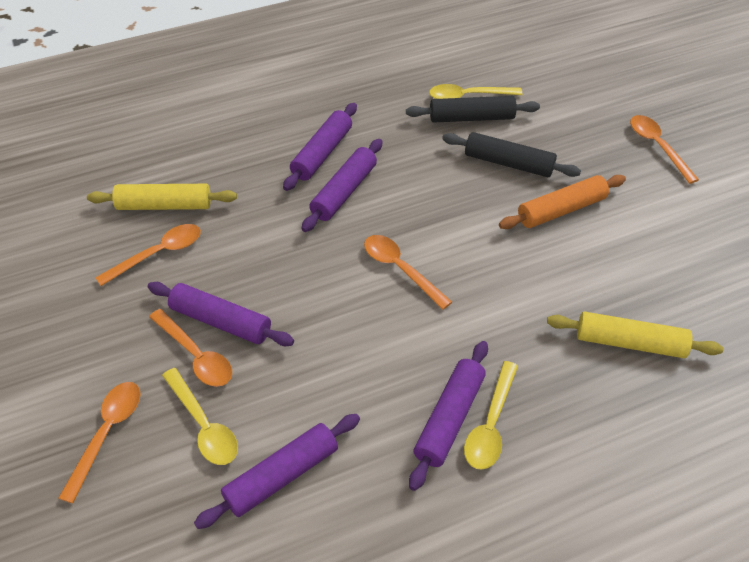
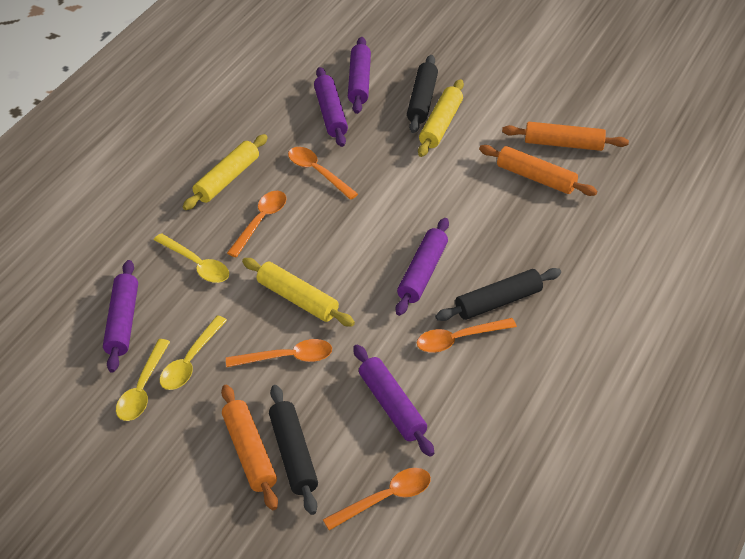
black rolling pin: 2 -> 3
orange rolling pin: 1 -> 3
yellow rolling pin: 2 -> 3

